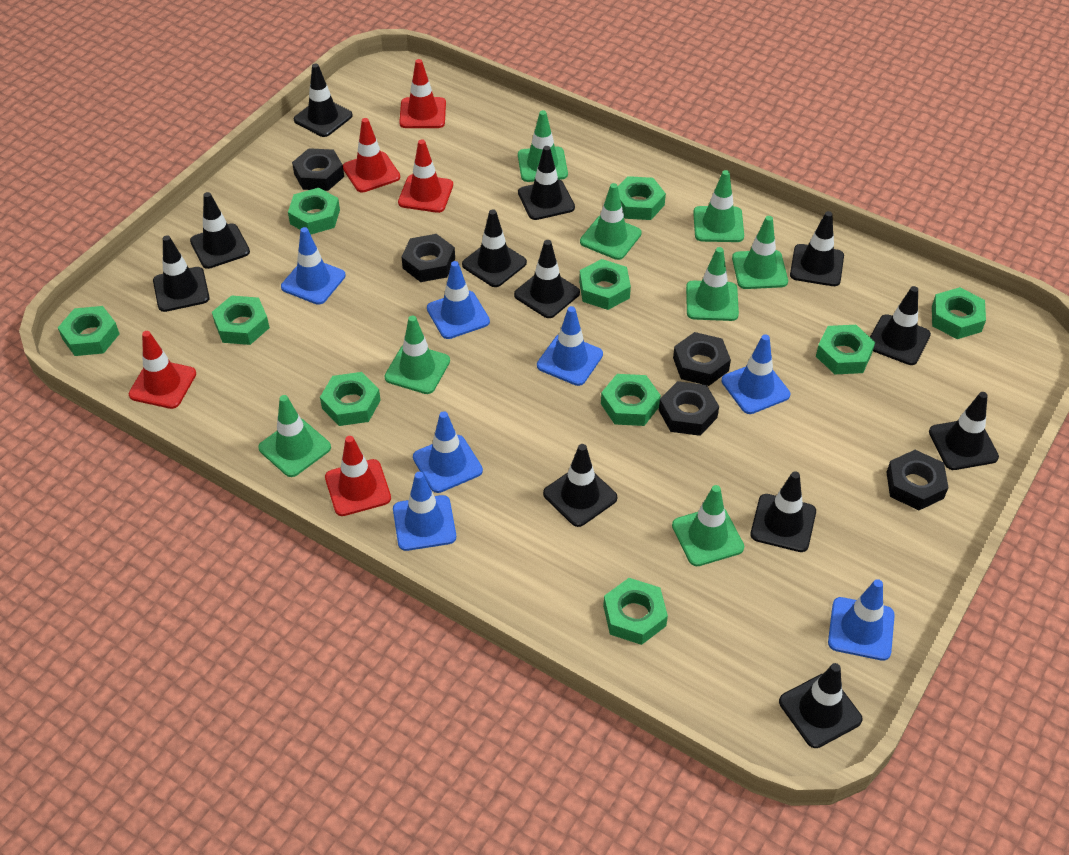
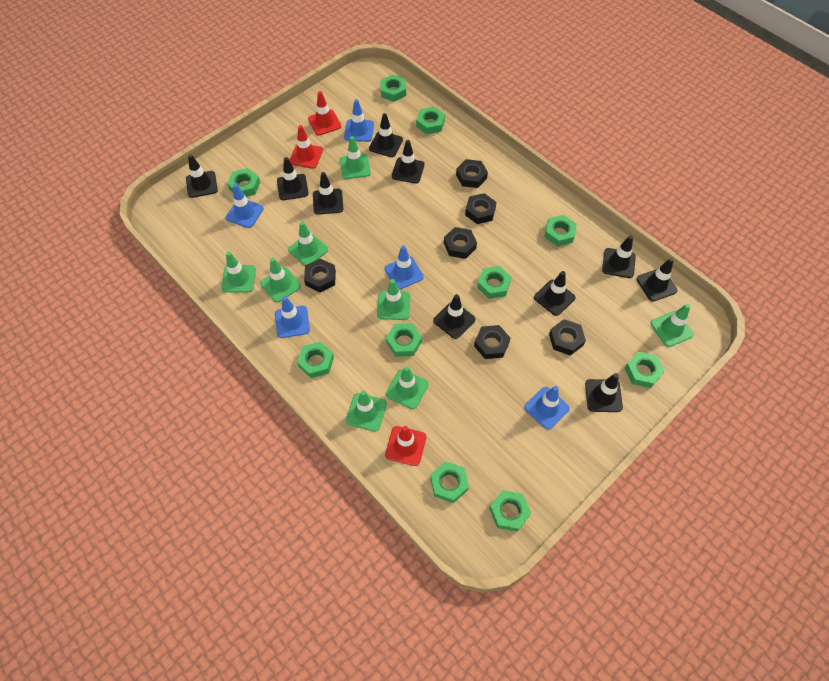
black nut: 5 -> 6
black traffic cone: 12 -> 10
blue traffic cone: 7 -> 5
red traffic cone: 5 -> 3

